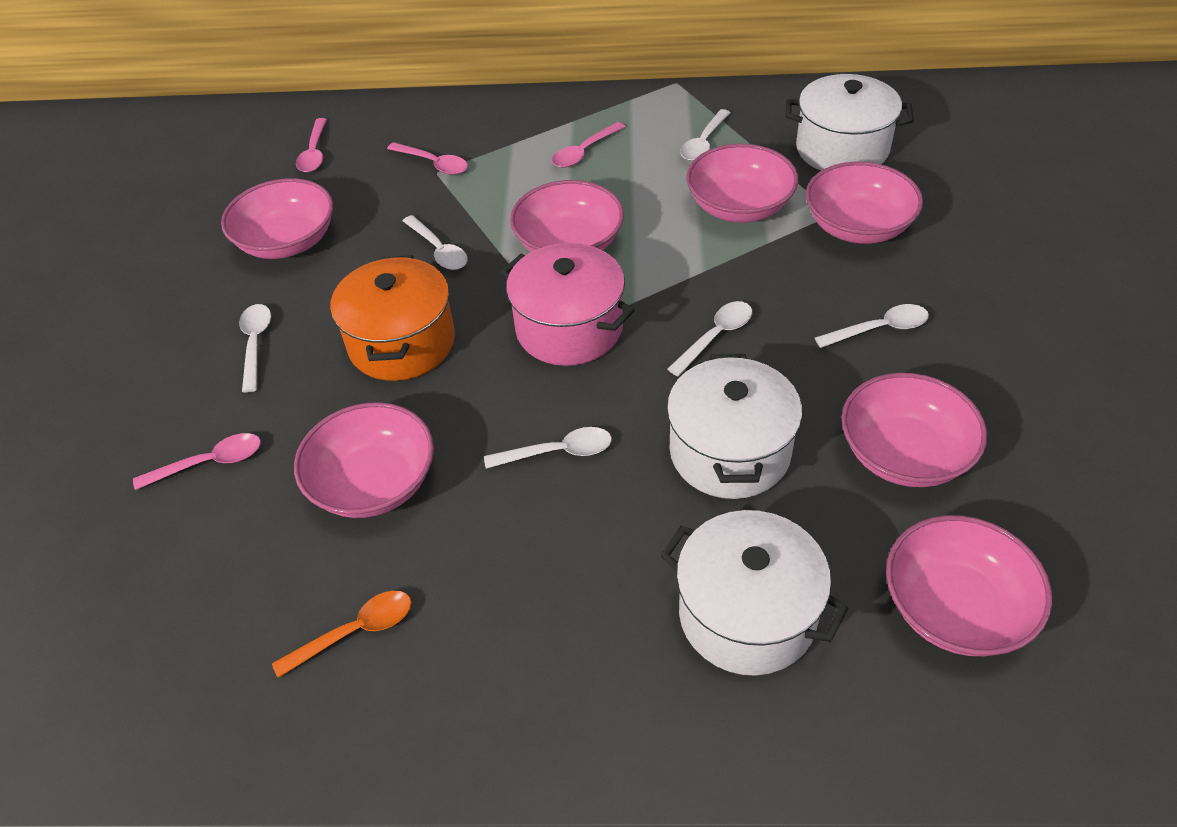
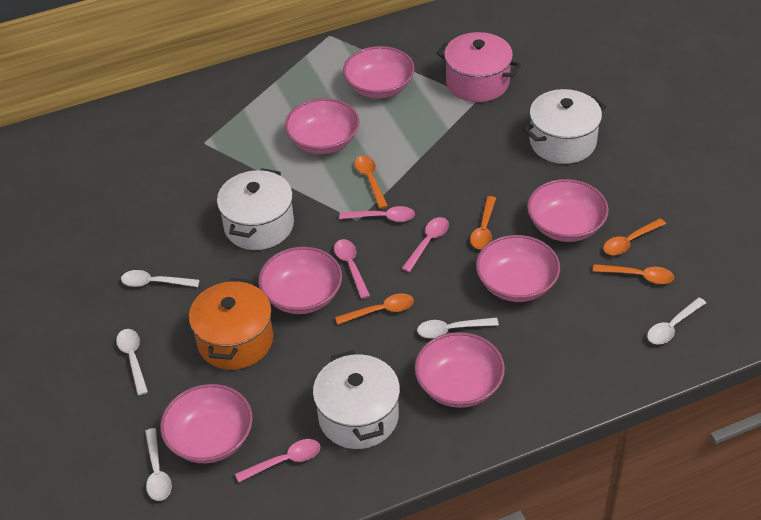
orange spoon: 1 -> 5
white spoon: 6 -> 5

